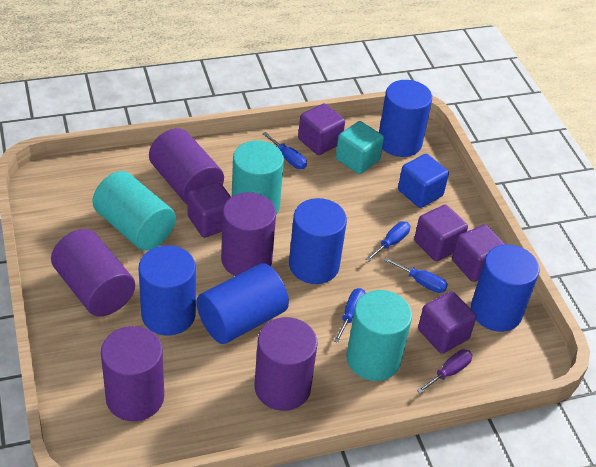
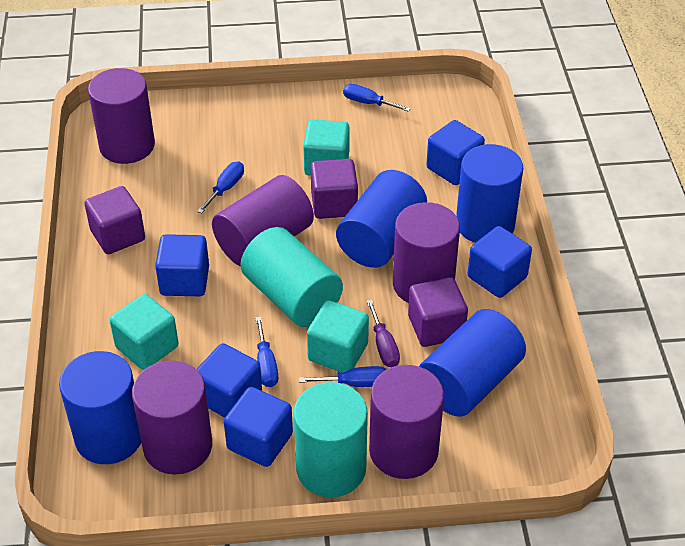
blue cube: 1 -> 5
blue cylinder: 5 -> 4
purple cube: 5 -> 3
turquoise cube: 1 -> 3
turquoise cylinder: 3 -> 2

